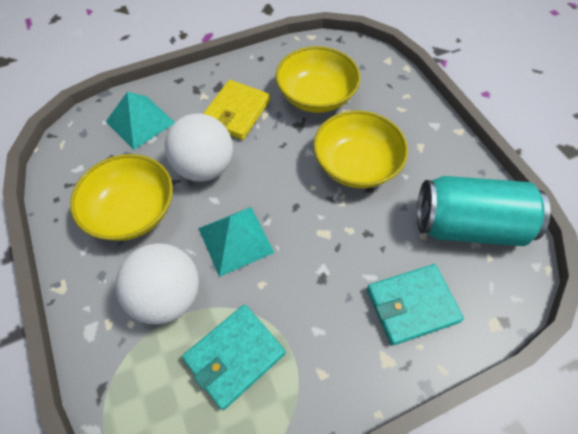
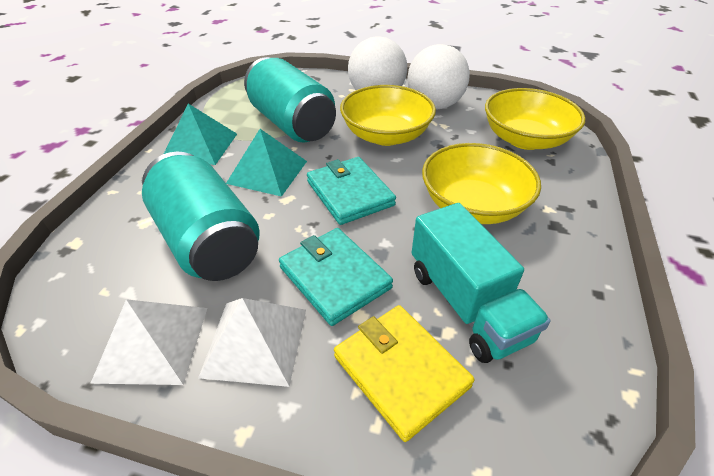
turquoise can: 1 -> 2
turquoise truck: 0 -> 1
white pyramid: 0 -> 2

